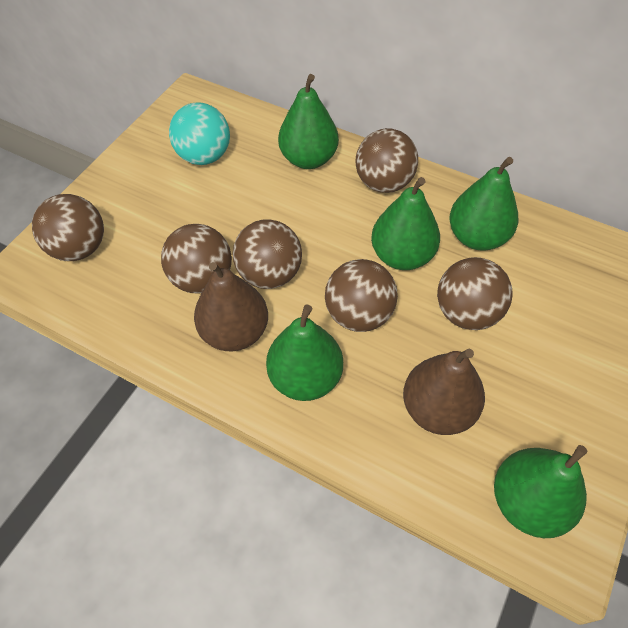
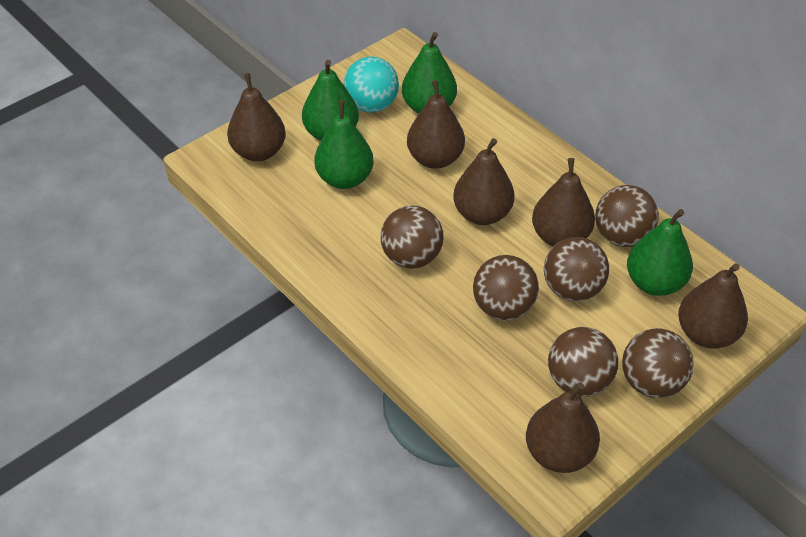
brown pear: 2 -> 6
green pear: 5 -> 4

